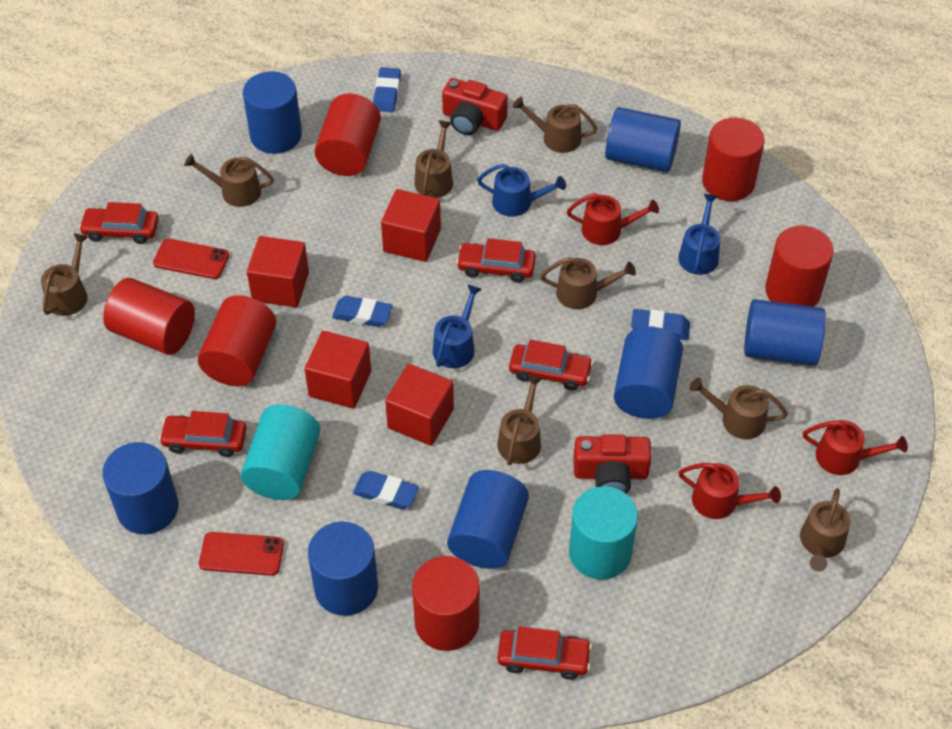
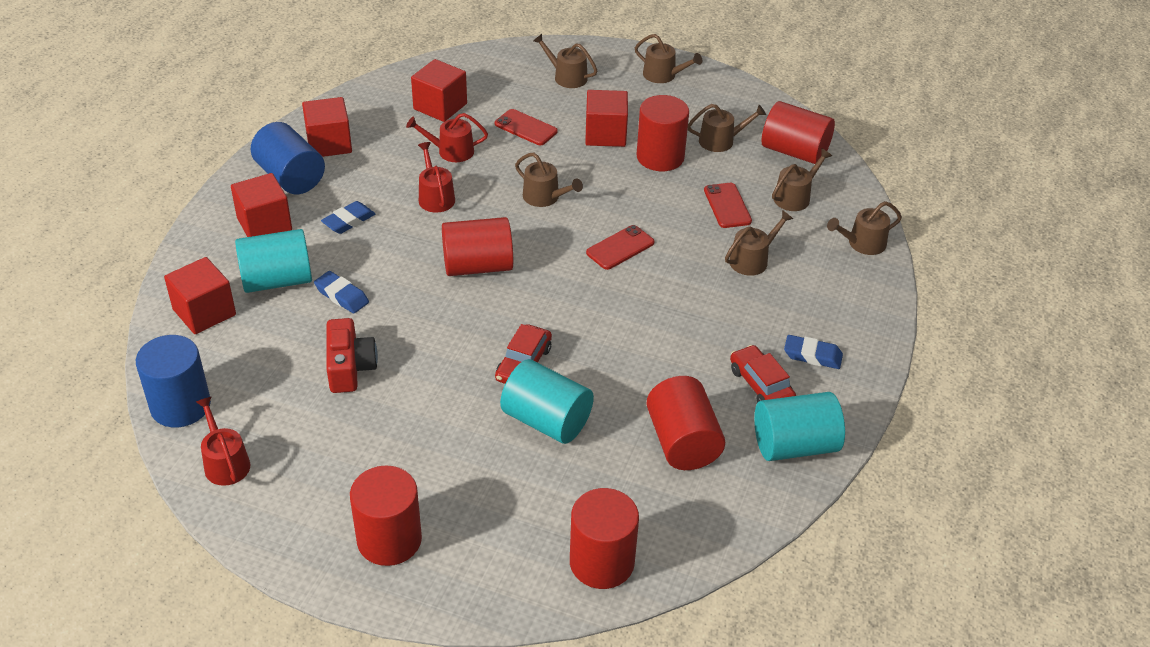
blue cylinder: 7 -> 2
blue eraser: 4 -> 3
blue watering can: 3 -> 0
brown watering can: 8 -> 7
red camera: 2 -> 1
red car: 5 -> 2
red cube: 4 -> 5
red phone: 2 -> 3
turquoise cylinder: 2 -> 3

